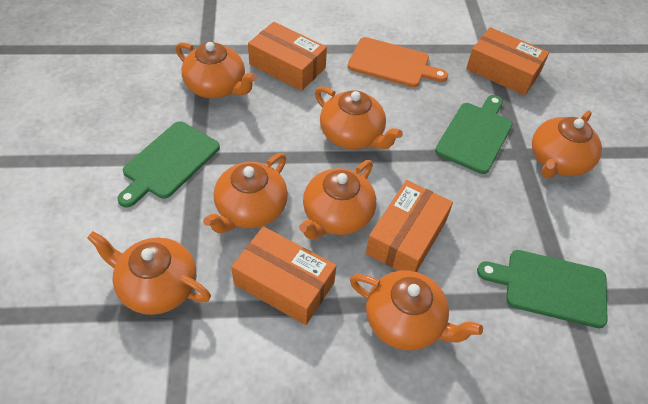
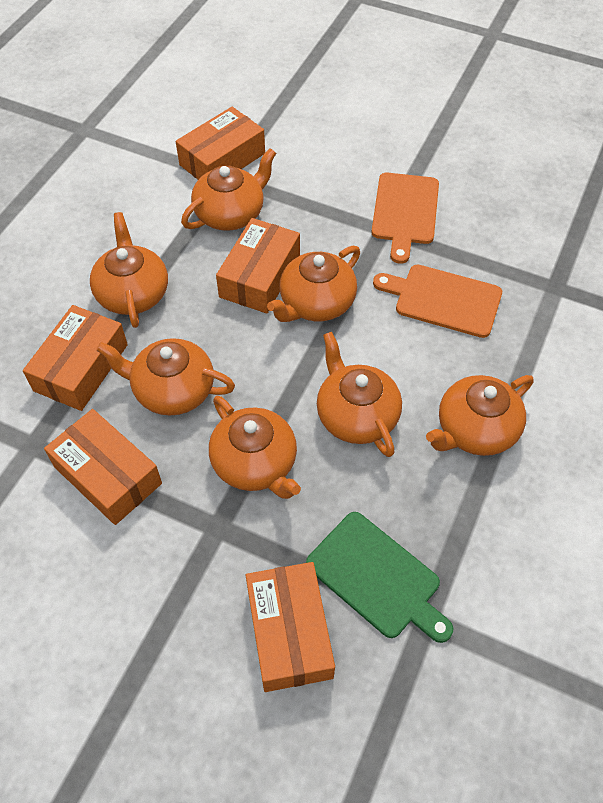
green cutting board: 3 -> 1
orange box: 4 -> 5
orange cutting board: 1 -> 2

